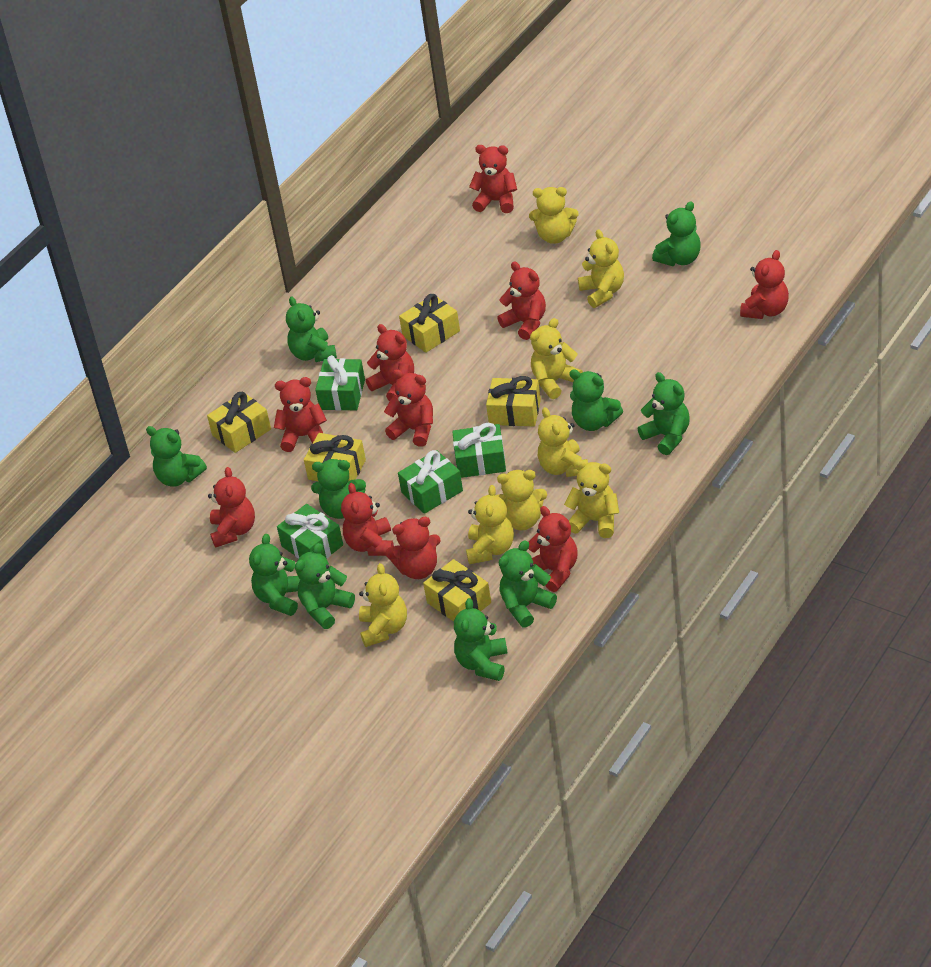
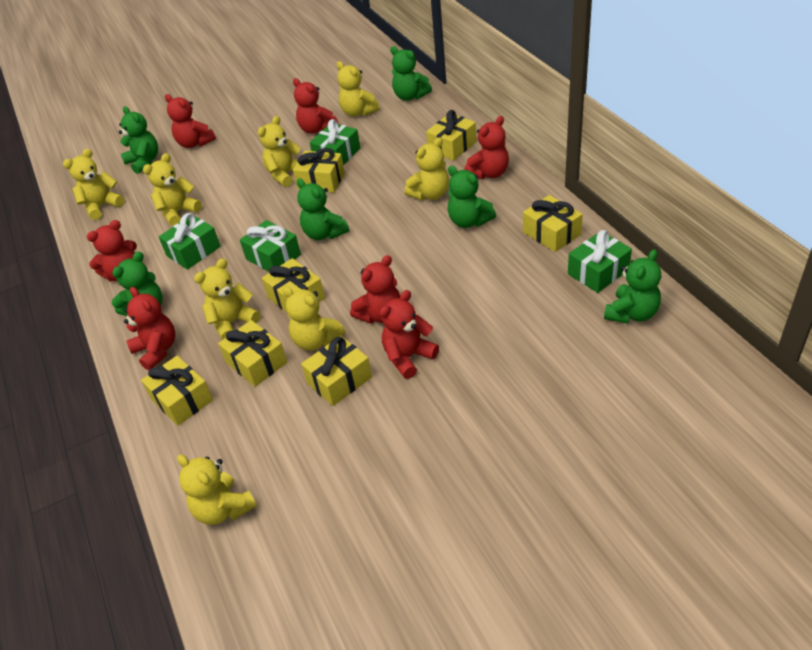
green teddy bear: 10 -> 6
red teddy bear: 10 -> 7
yellow gift: 5 -> 7

